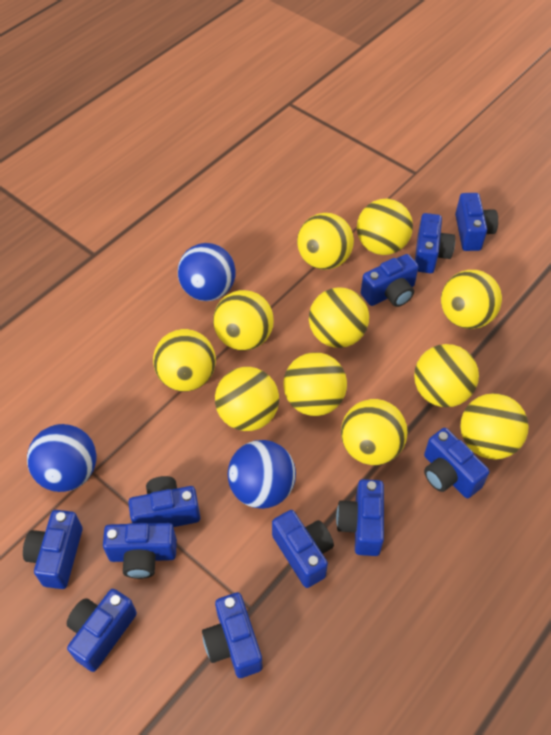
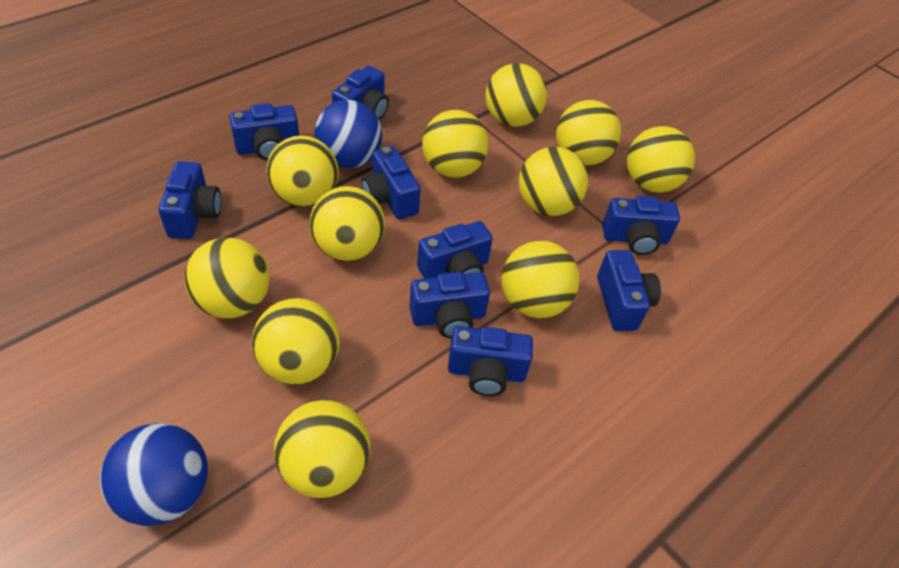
blue ball: 3 -> 2
blue camera: 11 -> 9

